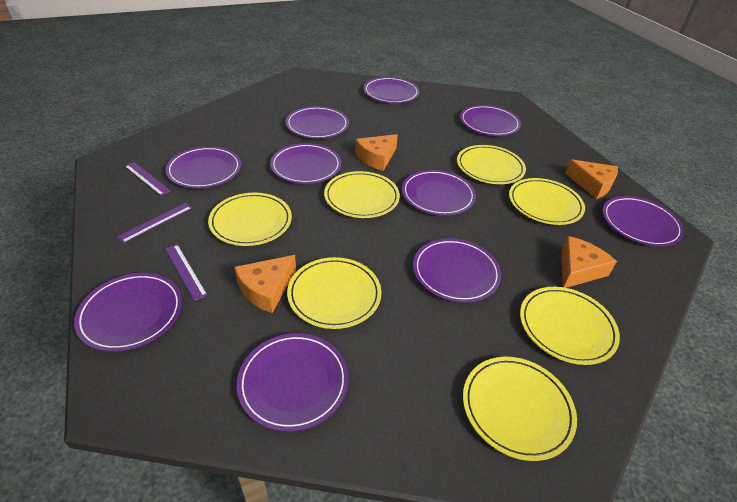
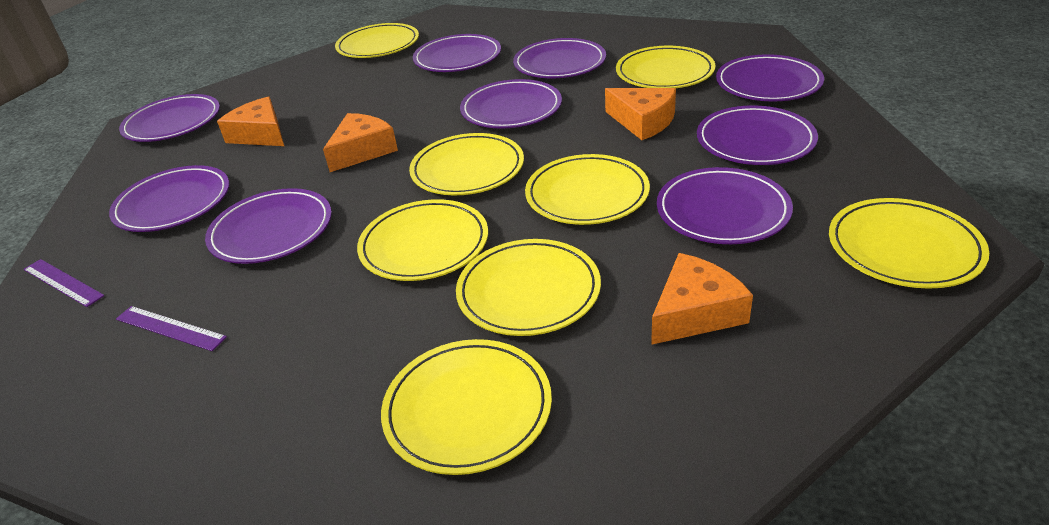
purple plate: 10 -> 9
purple ruler: 3 -> 2
yellow plate: 7 -> 8

